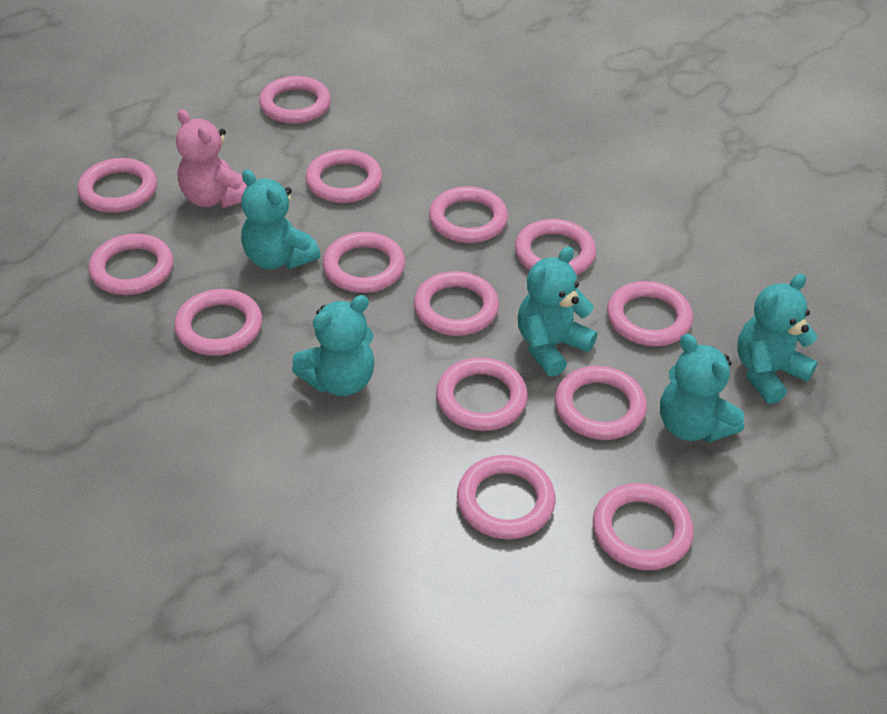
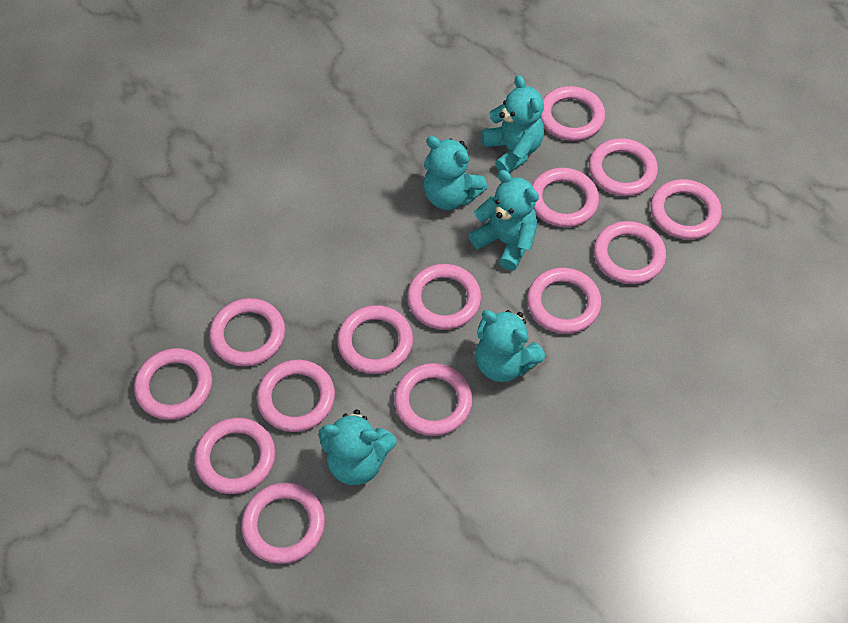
pink teddy bear: 1 -> 0

